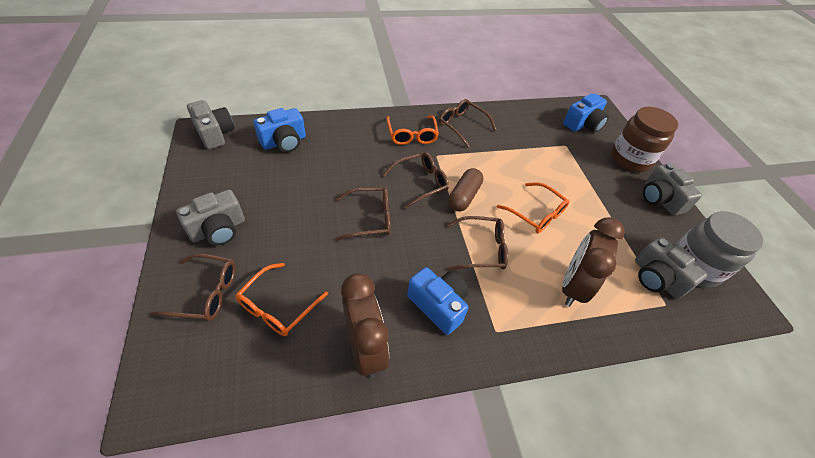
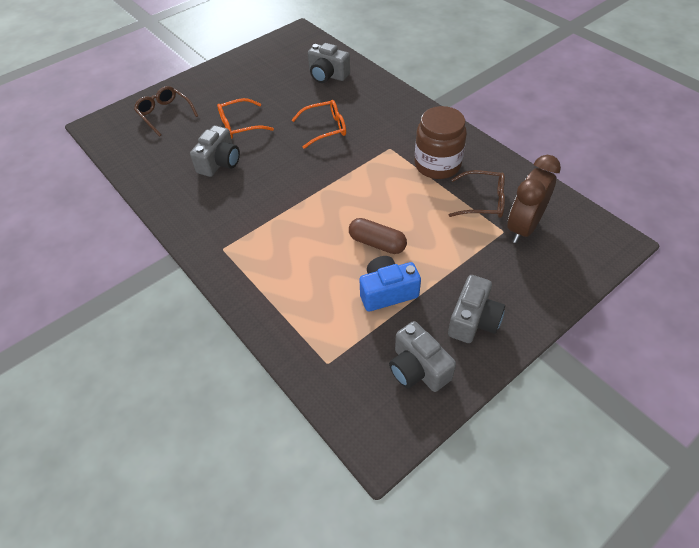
blue camera: 3 -> 1
brown clock: 2 -> 1
brown glasses: 5 -> 2
grey jar: 1 -> 0
orange glasses: 3 -> 2

